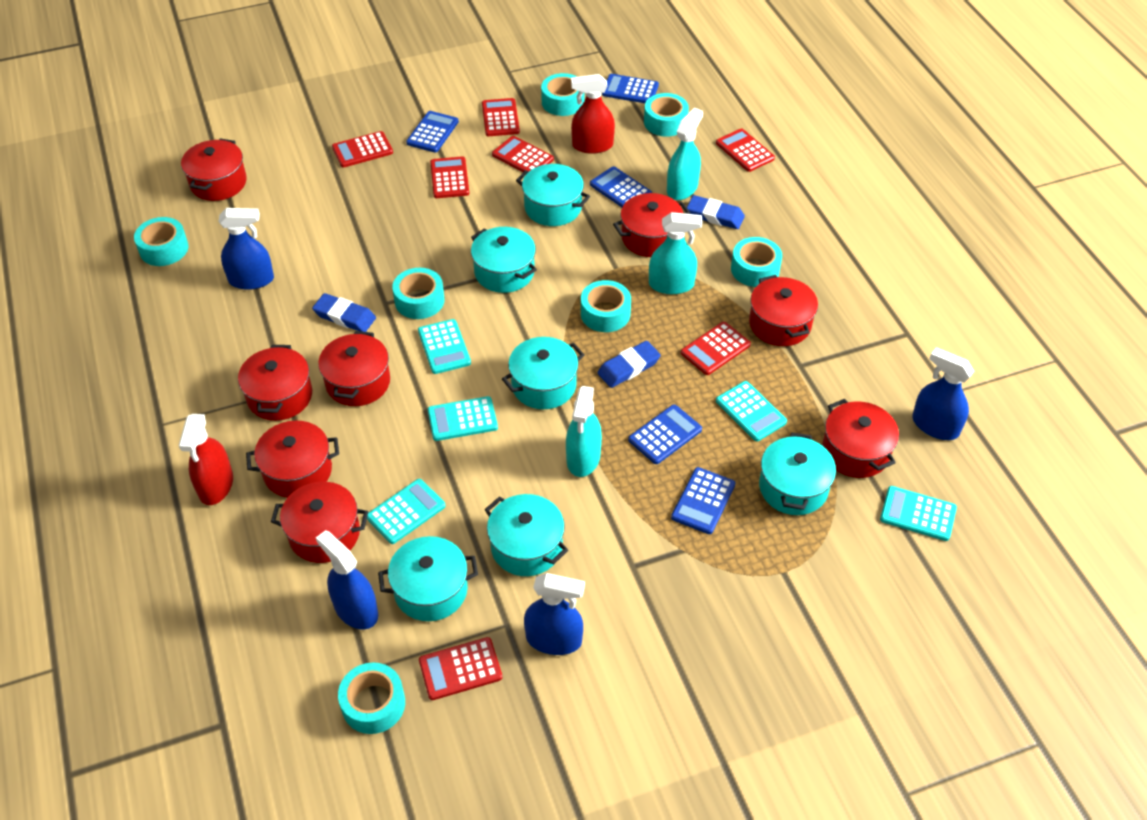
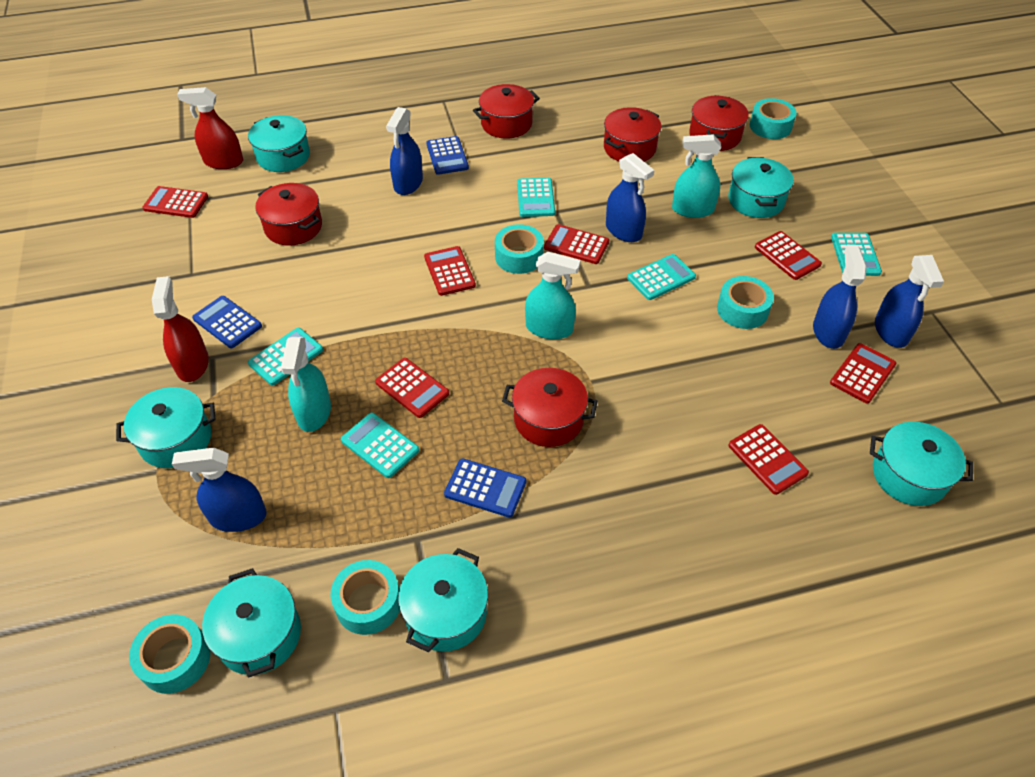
blue calculator: 5 -> 3
blue eraser: 3 -> 0
blue spray bottle: 4 -> 5
red pot: 8 -> 5
turquoise tape: 7 -> 5

